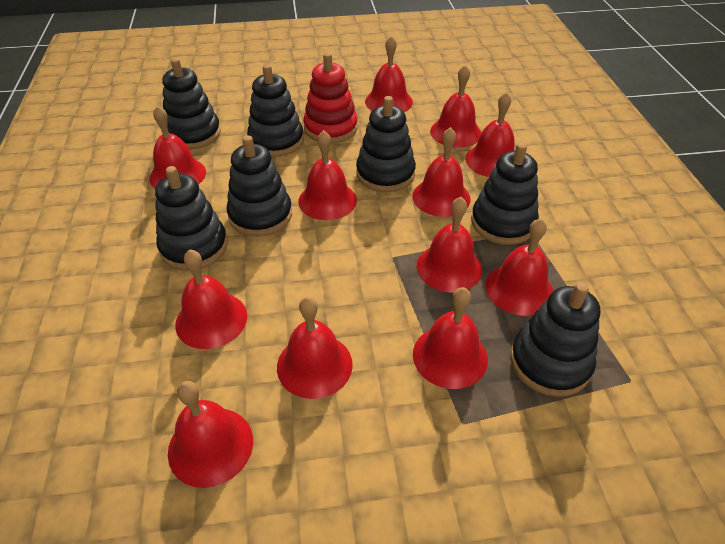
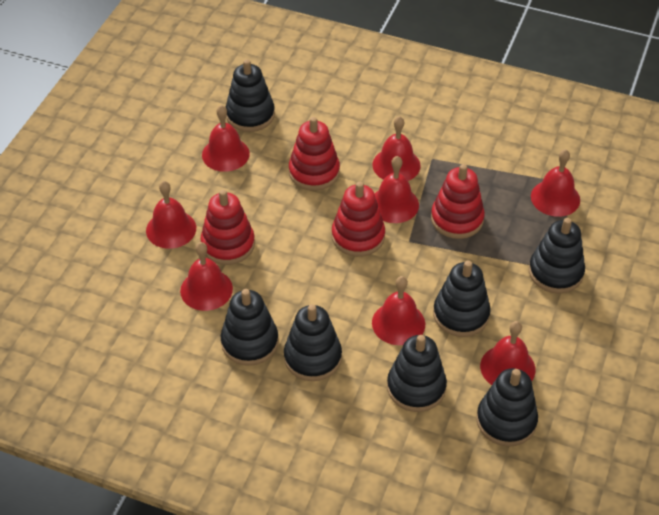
red bell: 12 -> 8
red stacking toy: 1 -> 4

